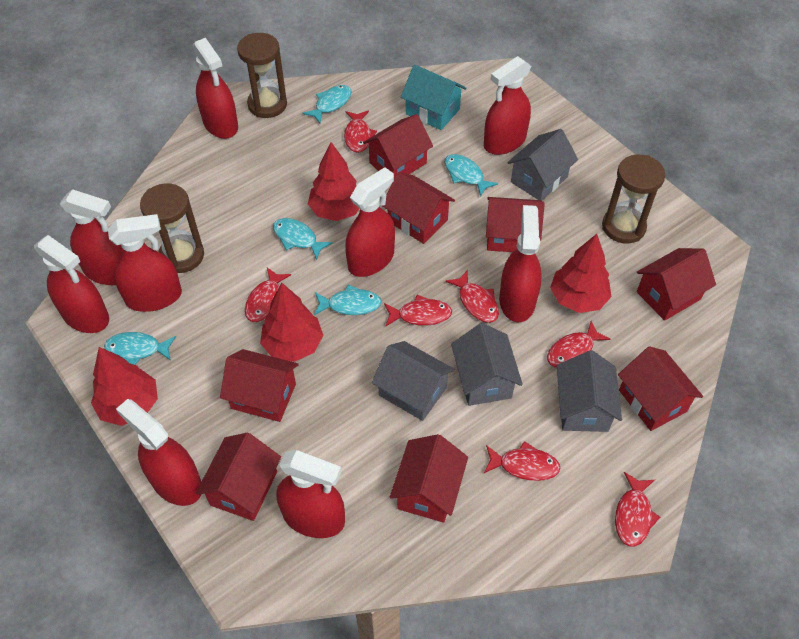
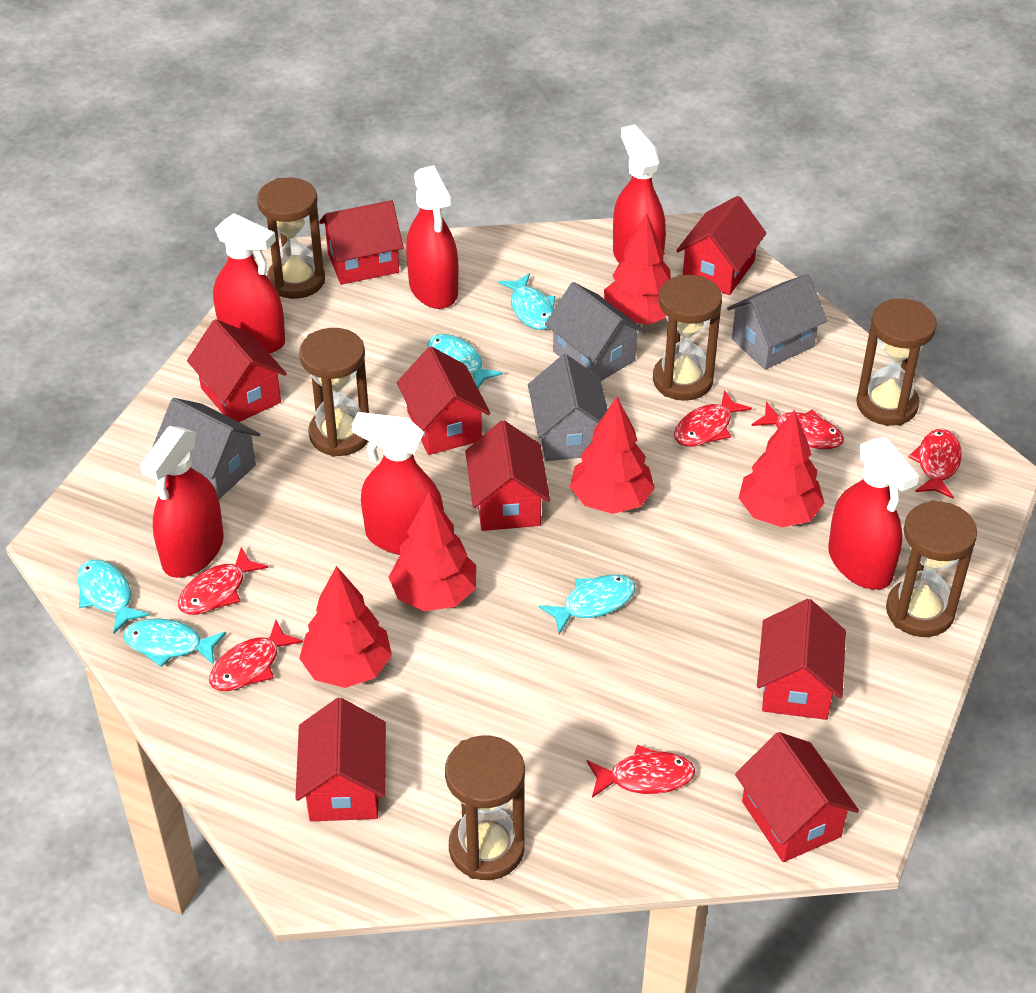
brown hourglass: 3 -> 6
red fish: 7 -> 6
red spray bottle: 9 -> 6
red tree: 4 -> 5
turquoise house: 1 -> 0

